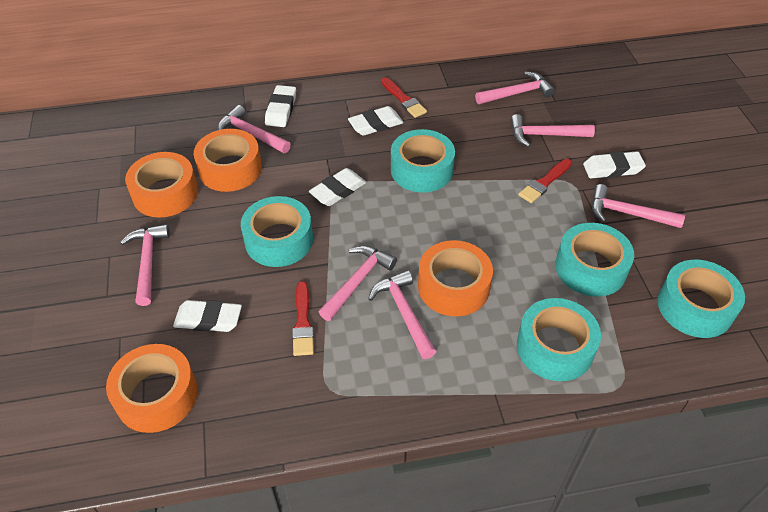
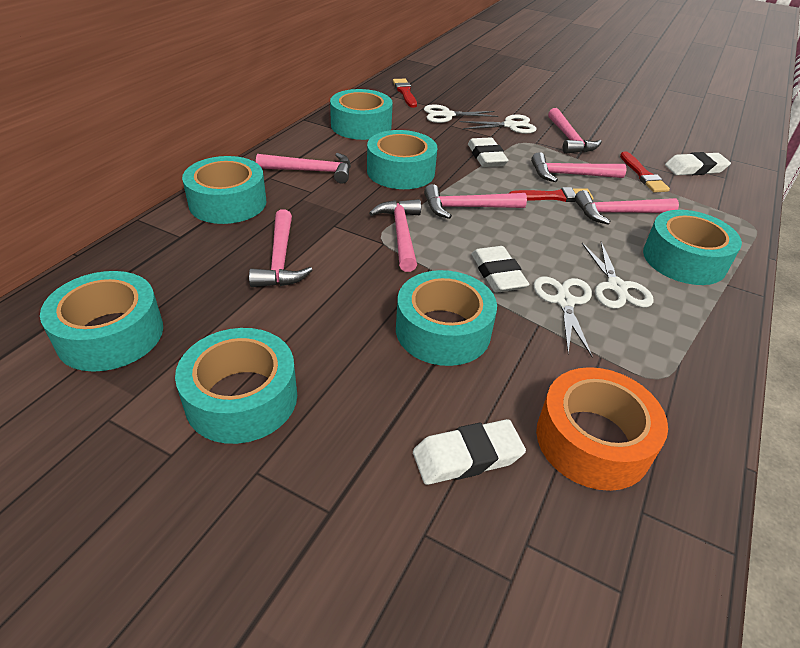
orange tape: 4 -> 1
turquoise tape: 5 -> 7
white eraser: 5 -> 4
white scissors: 0 -> 4

